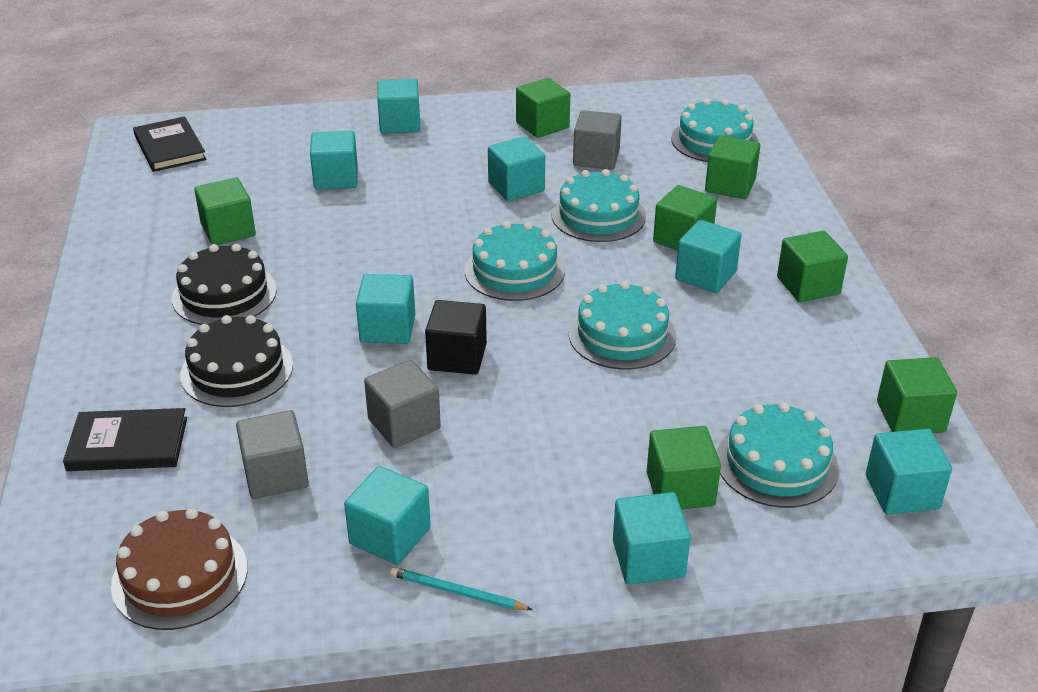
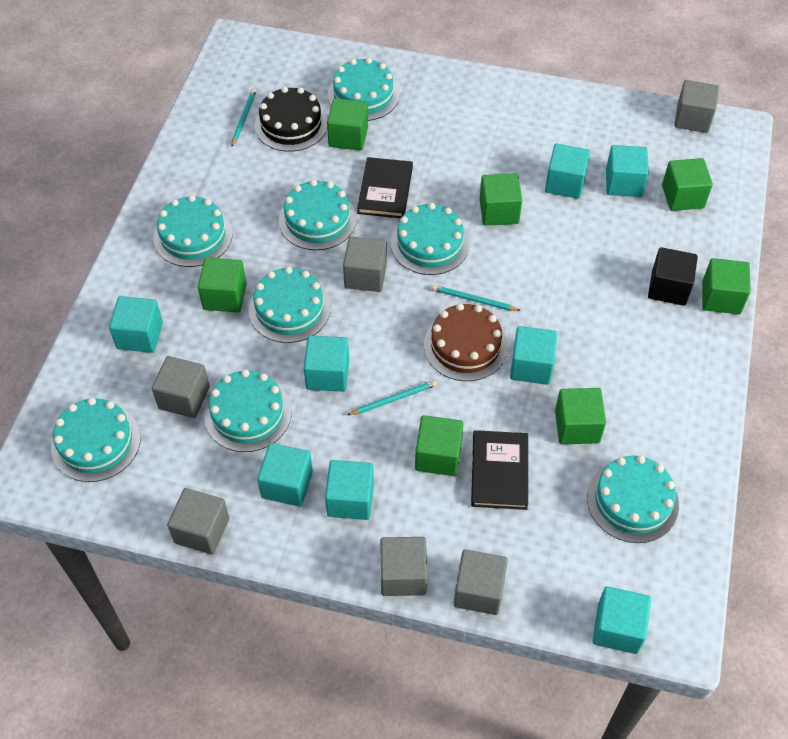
black cake: 2 -> 1
grey cube: 3 -> 6
turquoise cake: 5 -> 8
turquoise pencil: 1 -> 3

